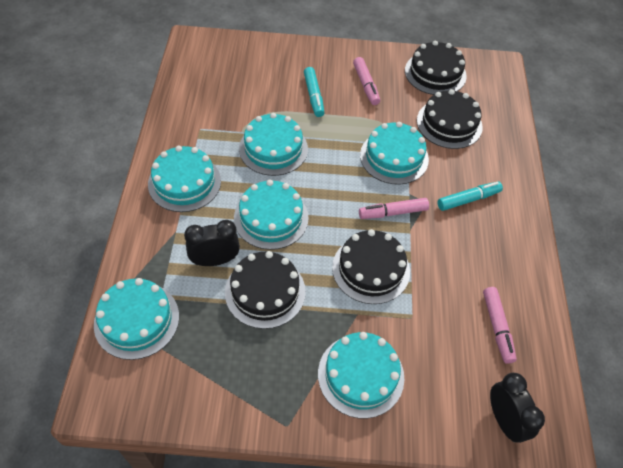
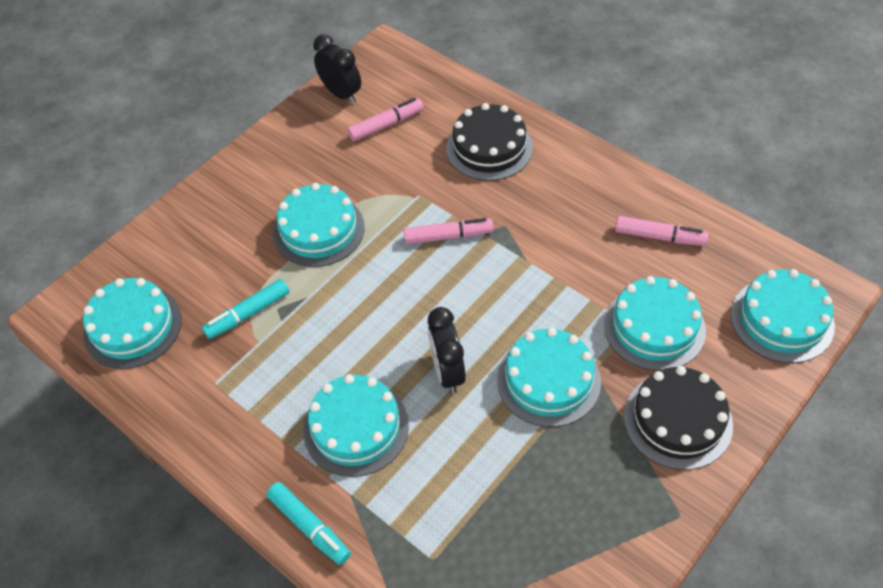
black cake: 4 -> 2

